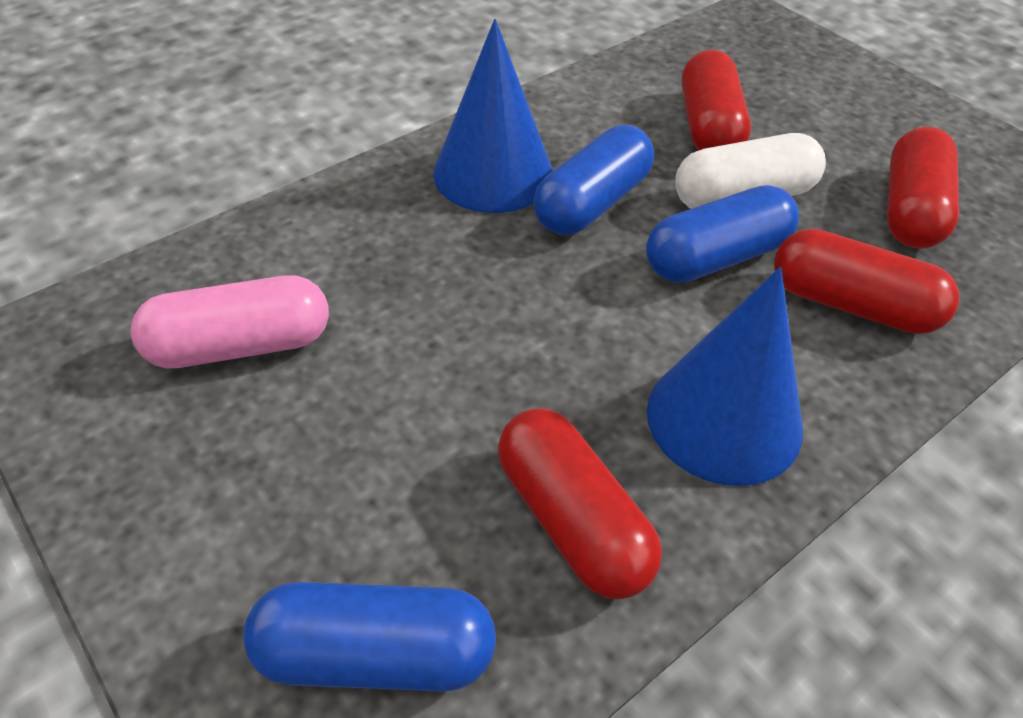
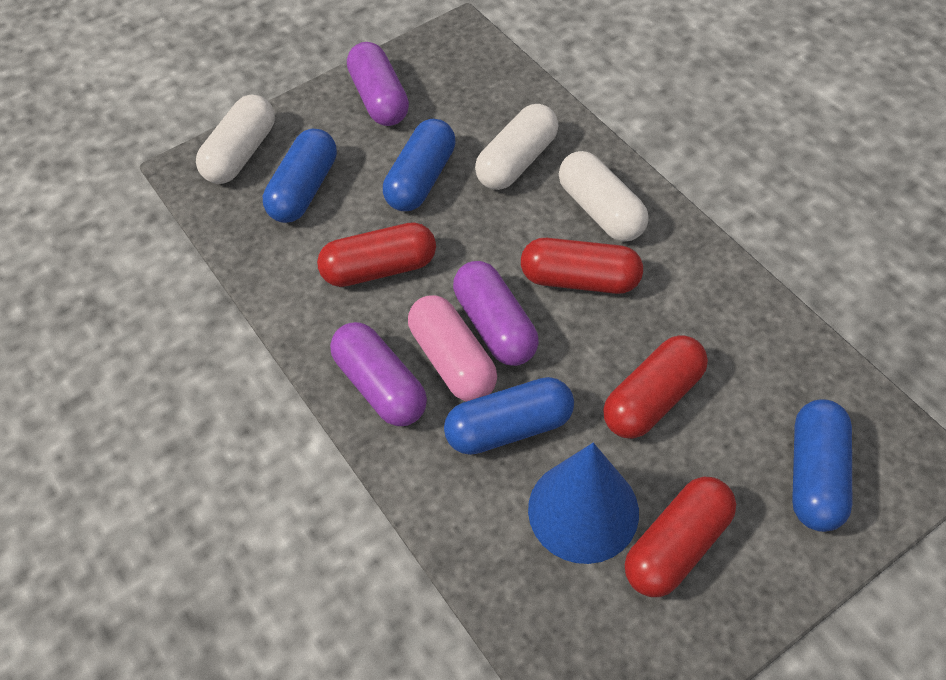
blue capsule: 3 -> 4
blue cone: 2 -> 1
purple capsule: 0 -> 3
white capsule: 1 -> 3

